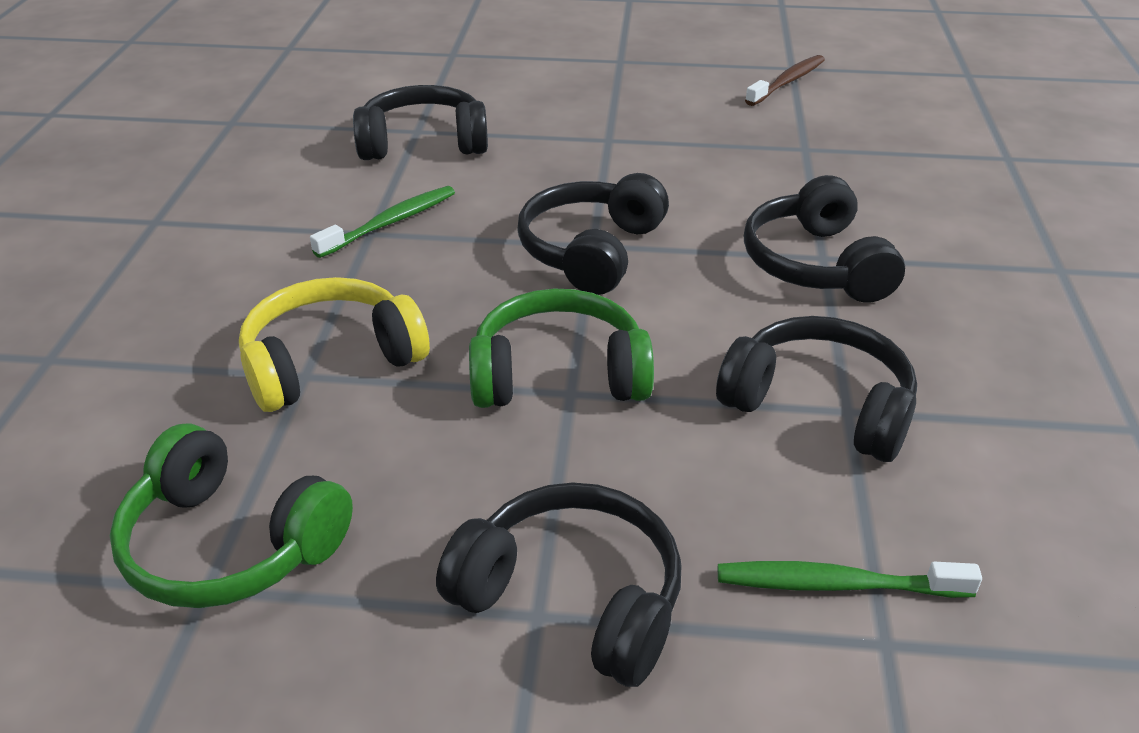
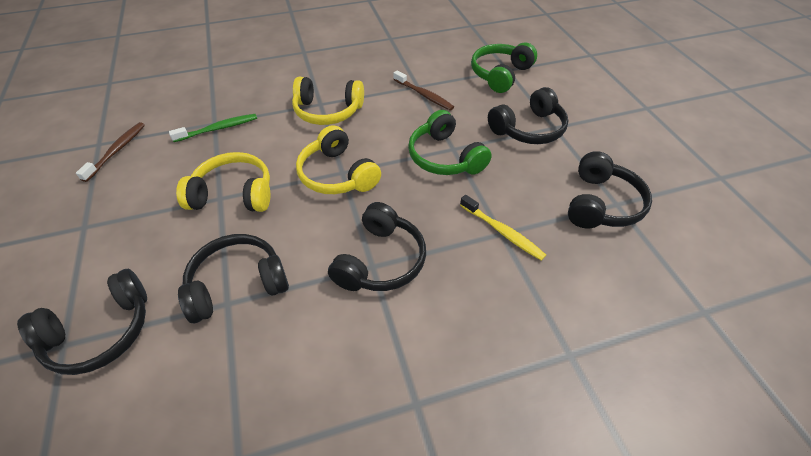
brown toothbrush: 1 -> 2
green toothbrush: 2 -> 1
yellow headphones: 1 -> 3
yellow toothbrush: 0 -> 1

